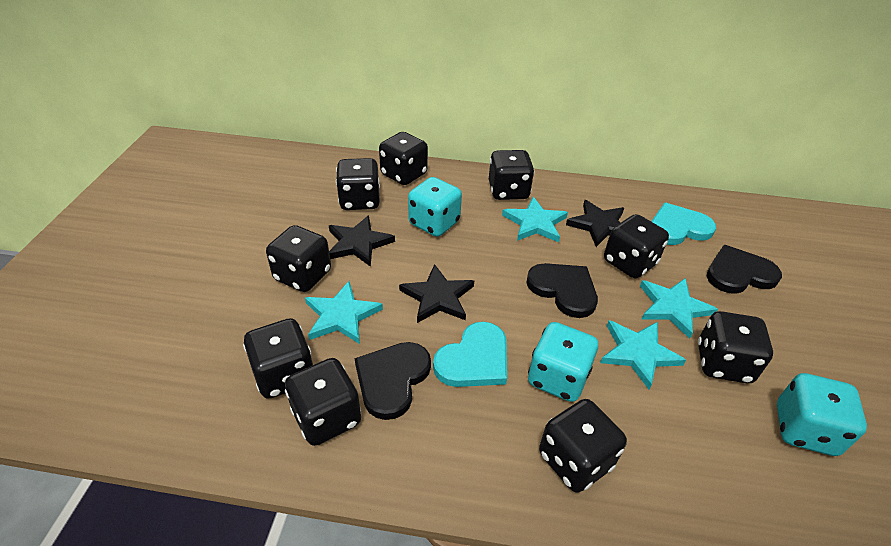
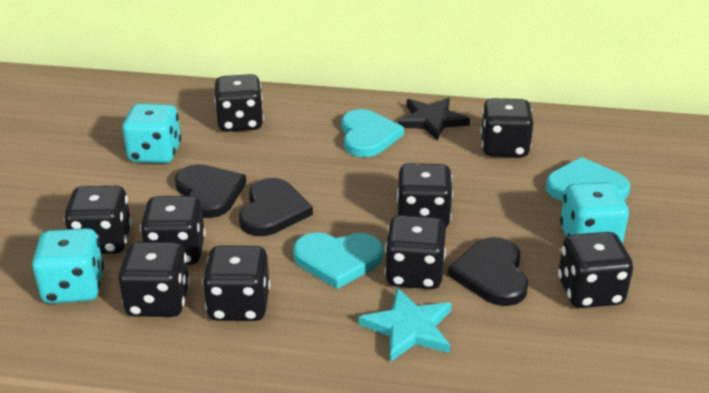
black star: 3 -> 1
turquoise heart: 2 -> 3
turquoise star: 4 -> 1

